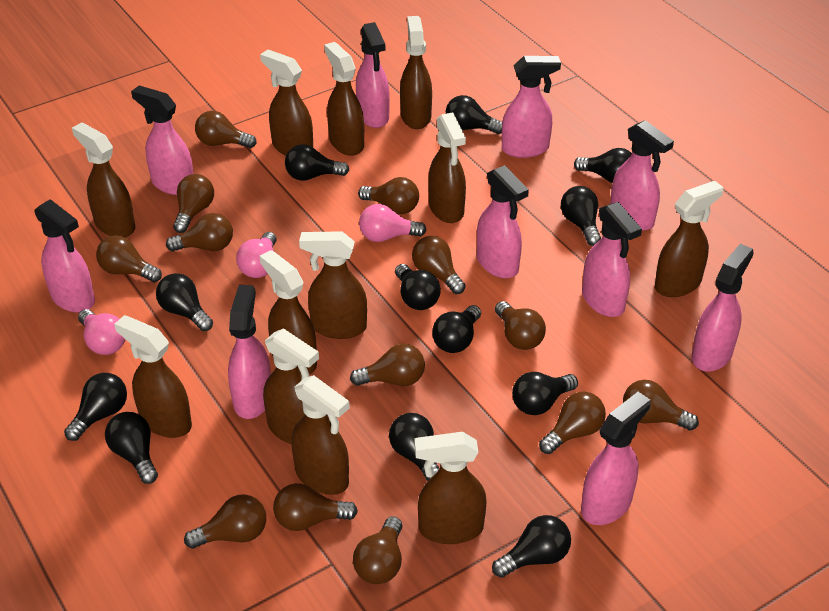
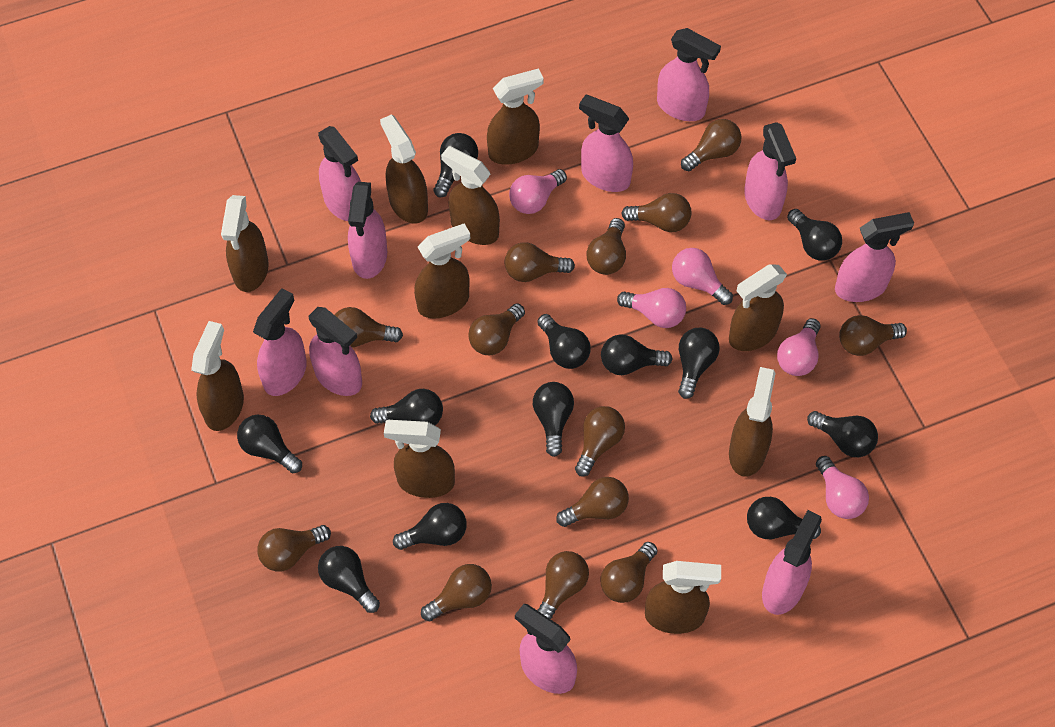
brown spray bottle: 12 -> 10
pink light bulb: 3 -> 5

